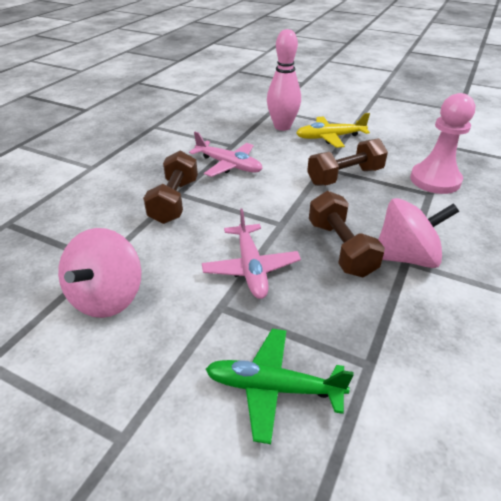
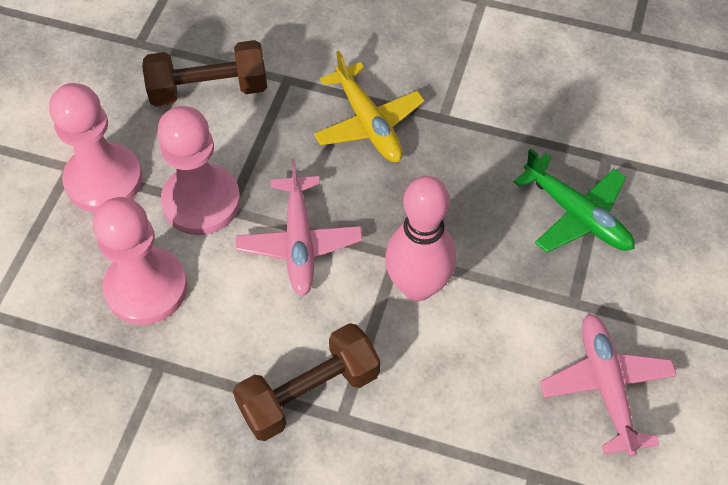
brown dumbbell: 3 -> 2
pink pawn: 1 -> 3
pink spinning top: 2 -> 0

